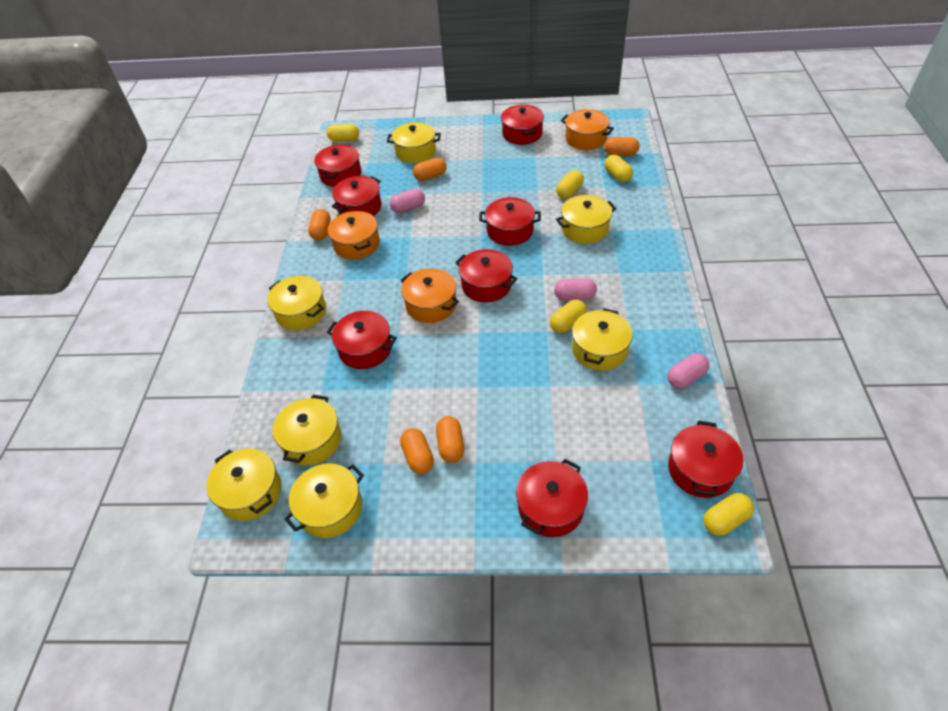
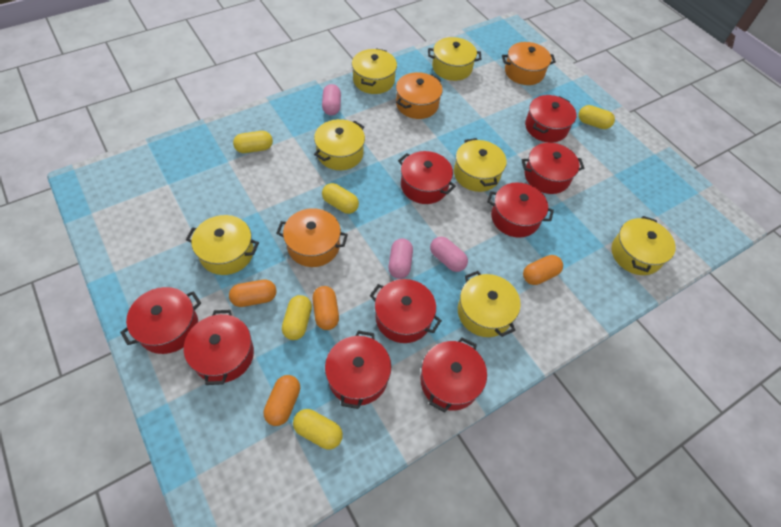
orange capsule: 5 -> 4
red pot: 8 -> 9

